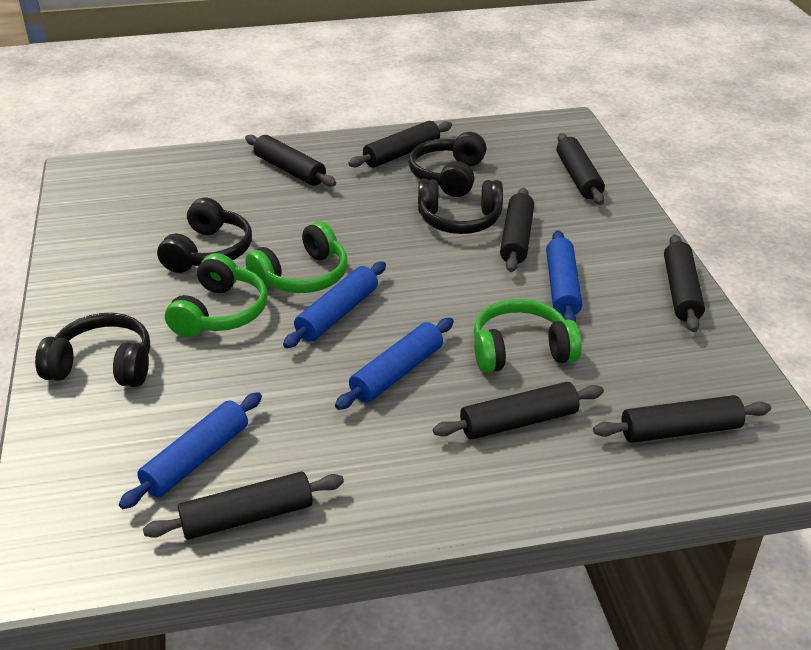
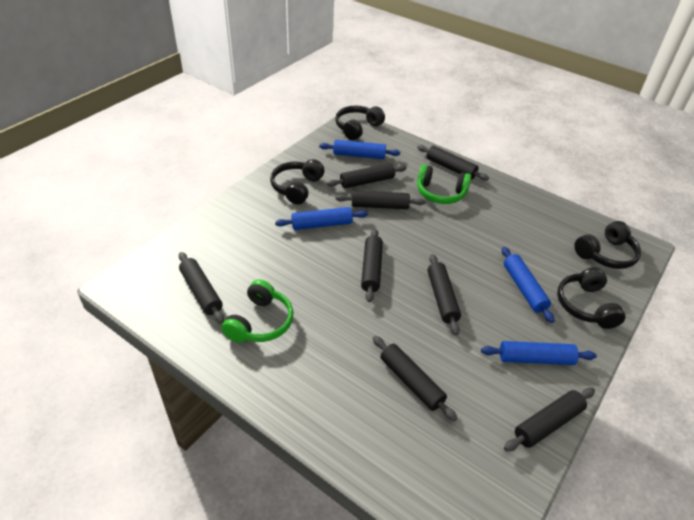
green headphones: 3 -> 2

